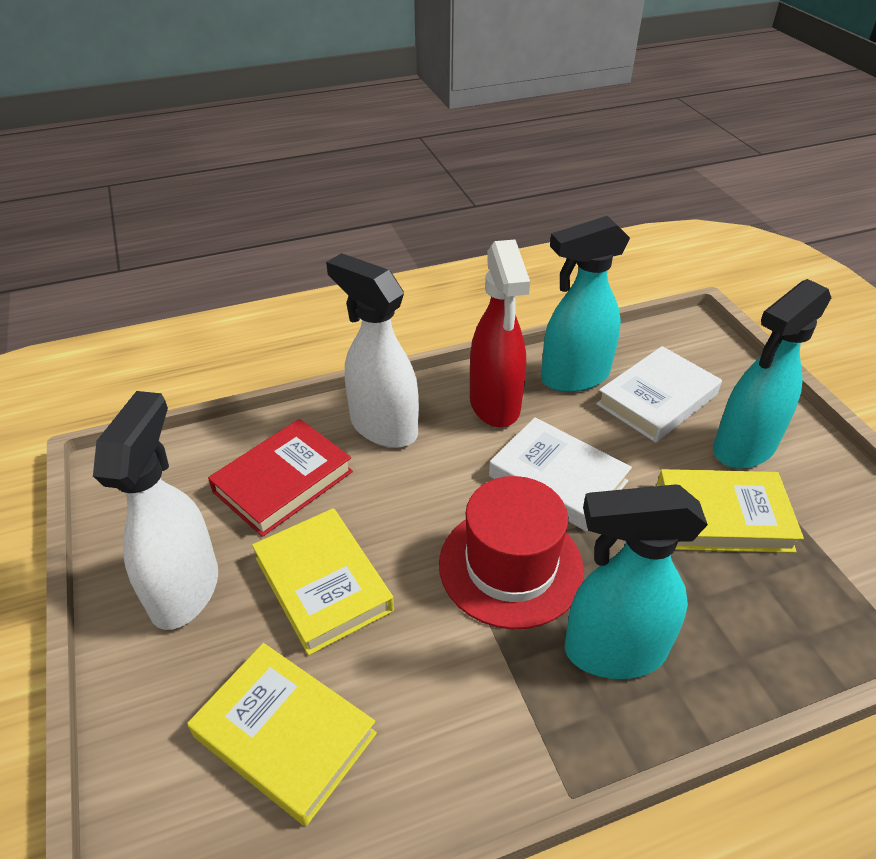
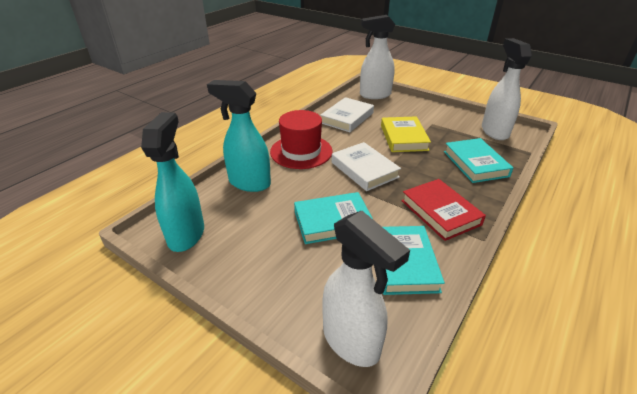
red spray bottle: 1 -> 0
turquoise book: 0 -> 3
turquoise spray bottle: 3 -> 2
white spray bottle: 2 -> 3
yellow book: 3 -> 1

